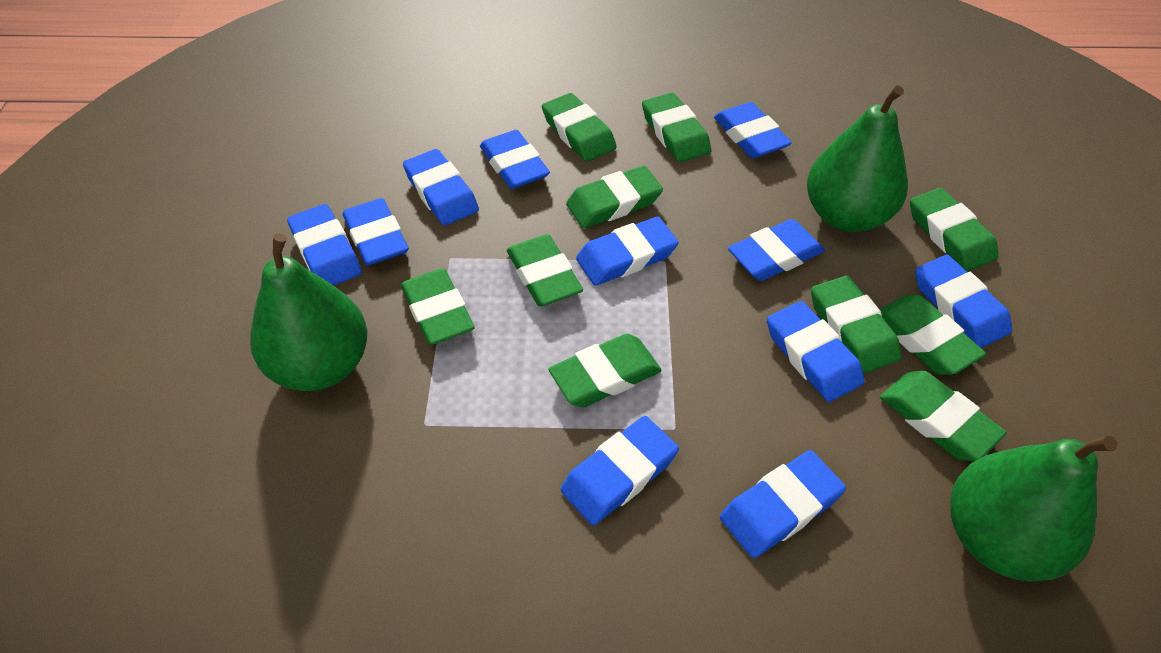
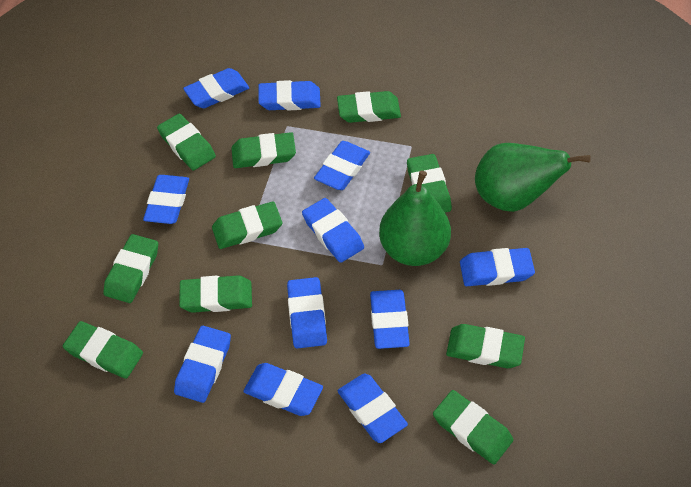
green pear: 3 -> 2

